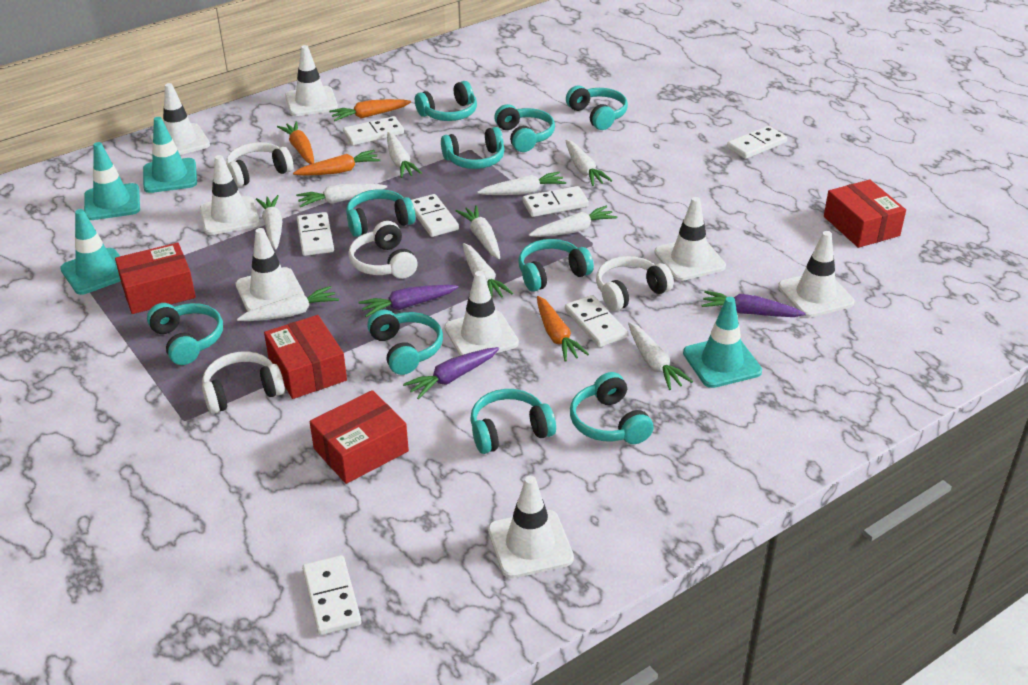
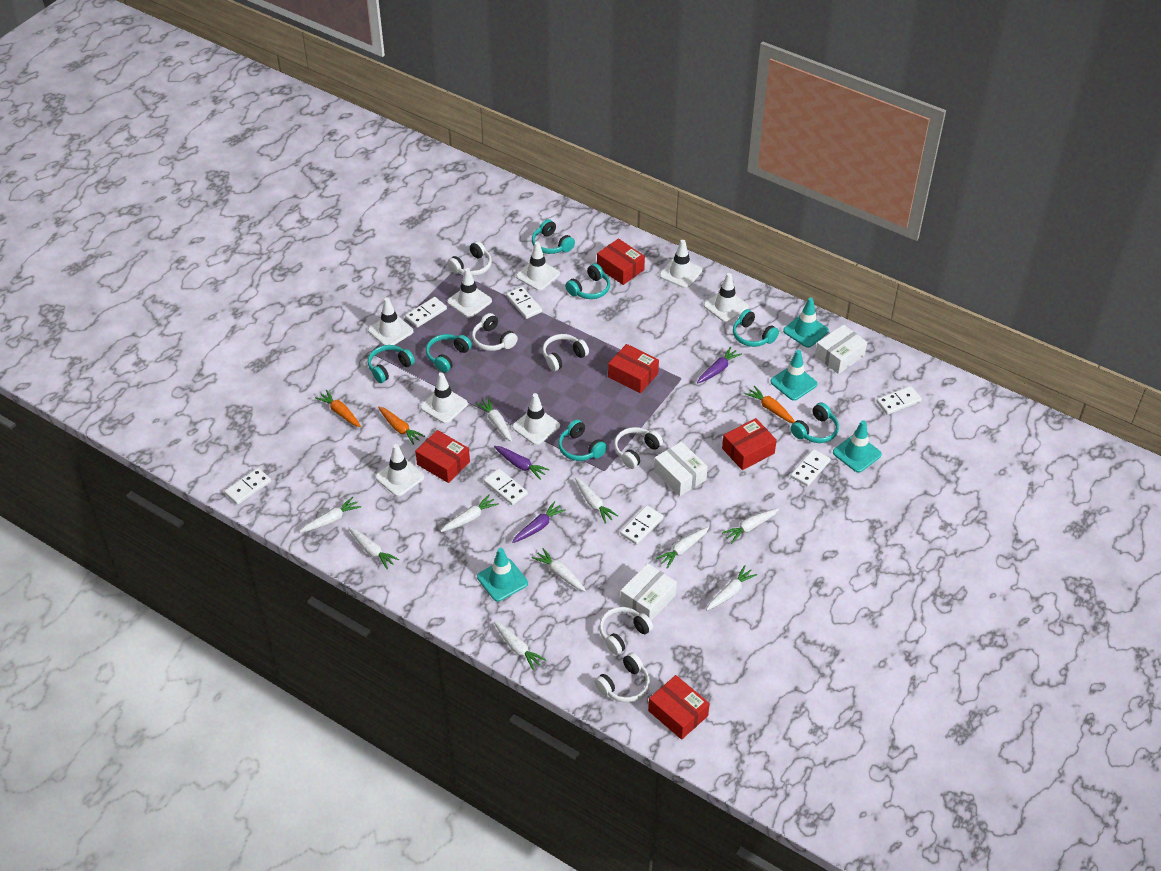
orange carrot: 4 -> 3
red box: 4 -> 5
turquoise headphones: 10 -> 7
white box: 0 -> 3
white headphones: 4 -> 6

